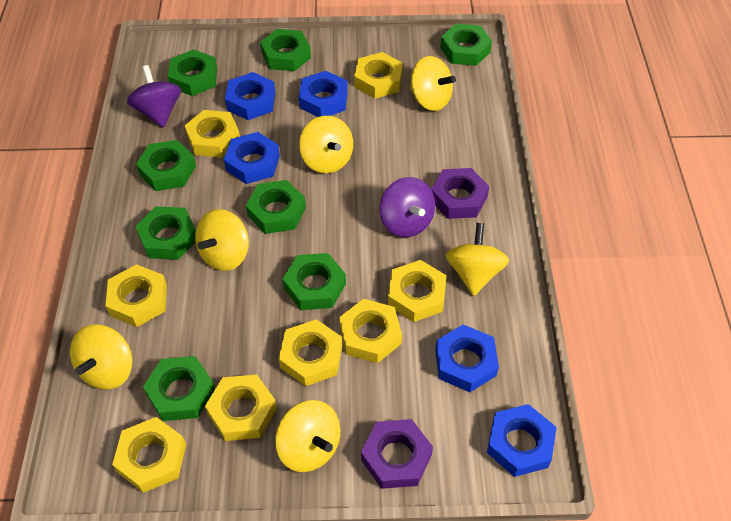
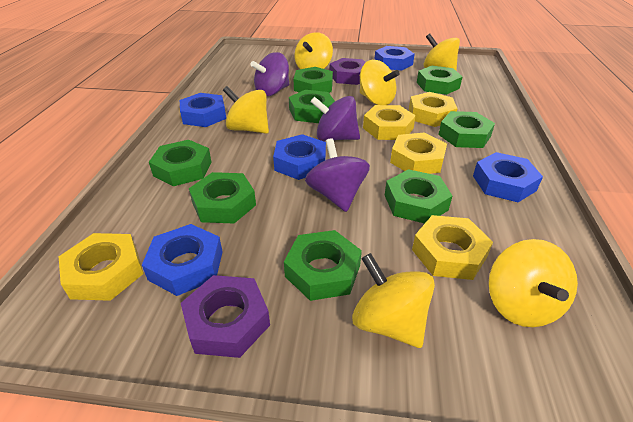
purple spinning top: 2 -> 3
yellow nut: 8 -> 5

